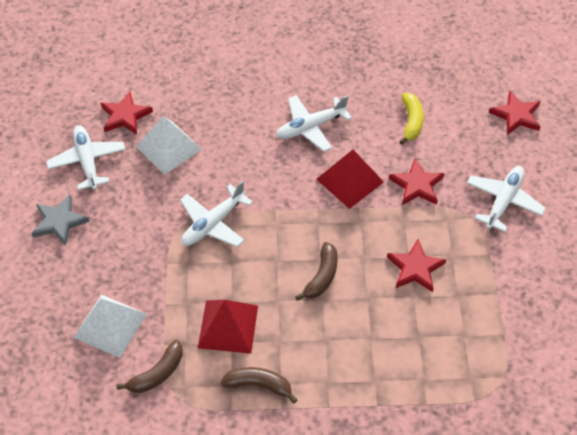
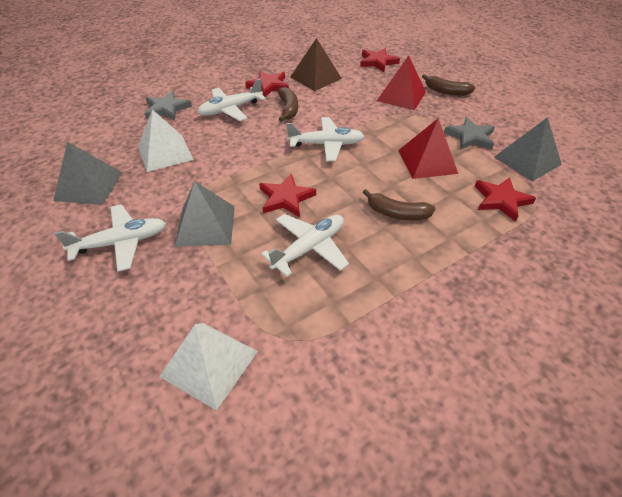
brown pyramid: 0 -> 1
grey pyramid: 0 -> 3
grey star: 1 -> 2
yellow banana: 1 -> 0

